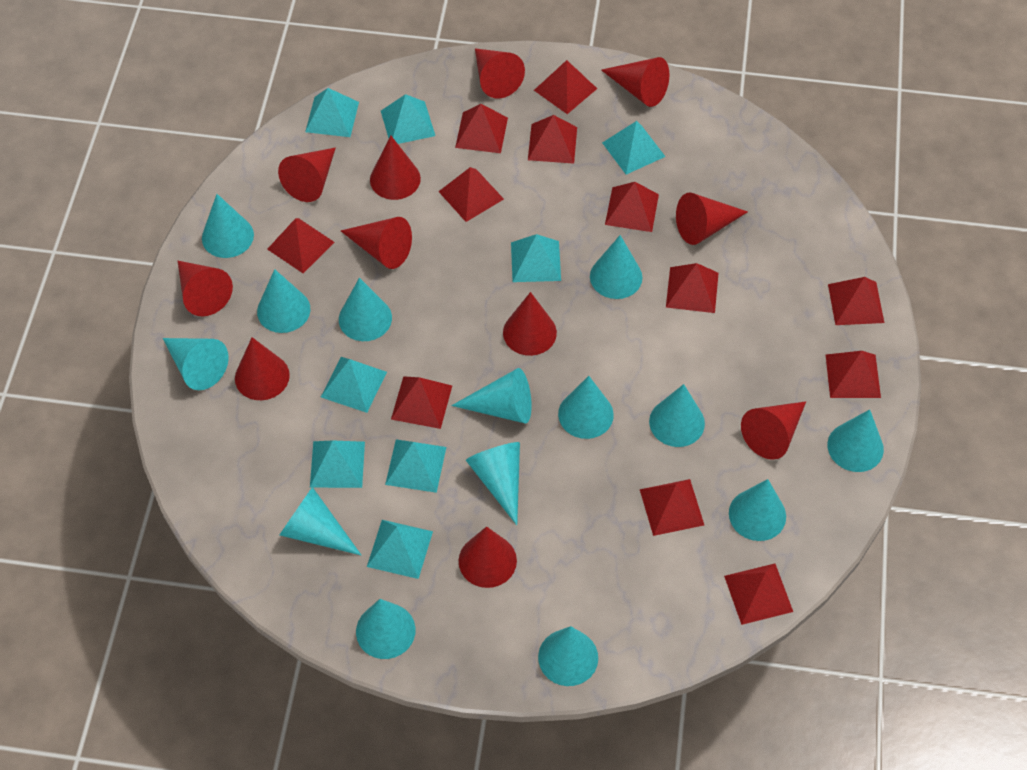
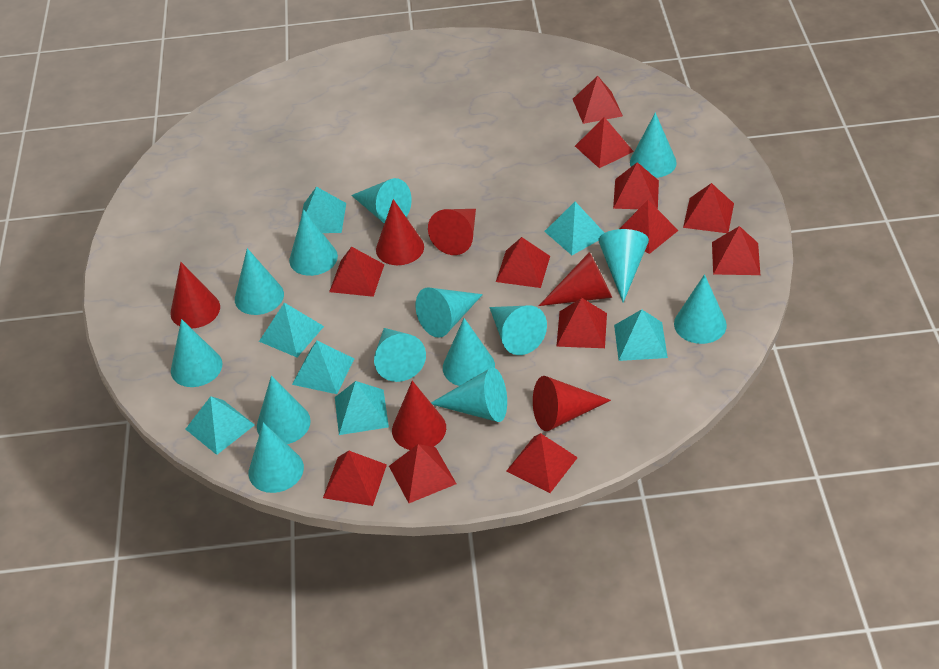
red cone: 11 -> 6
turquoise pyramid: 8 -> 7

